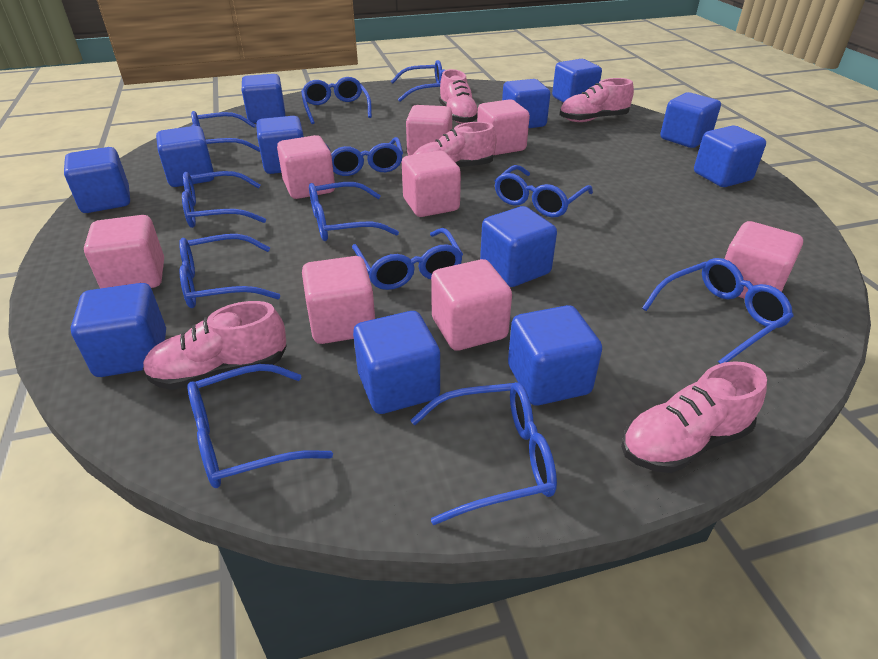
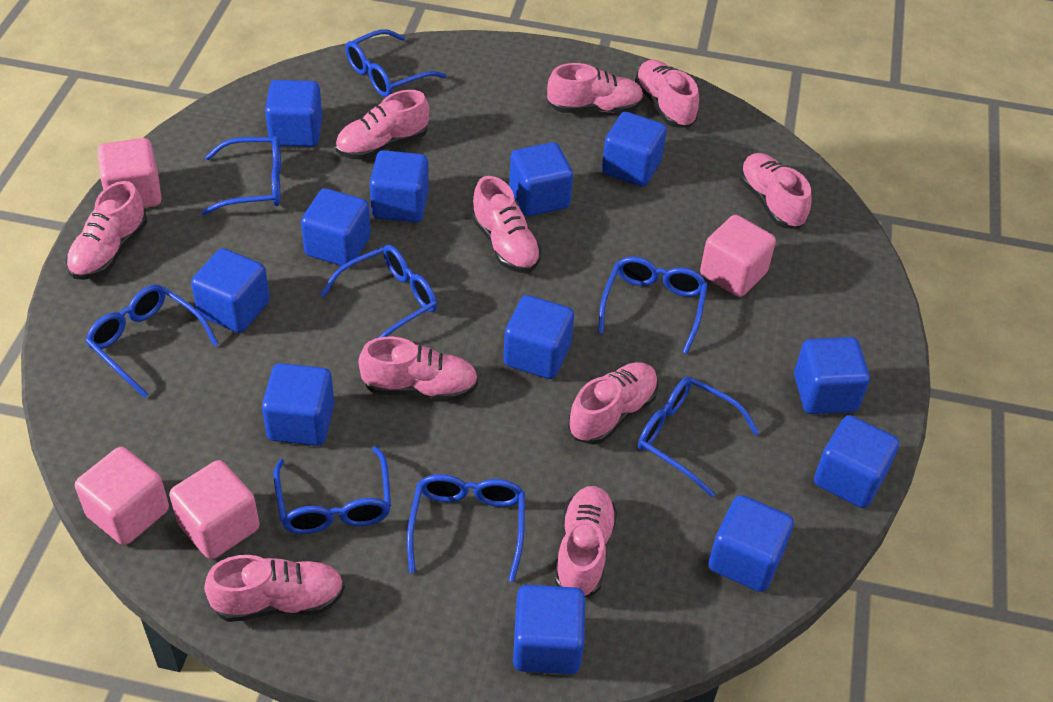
blue glasses: 12 -> 8
pink cube: 8 -> 4
pink shoe: 5 -> 10

